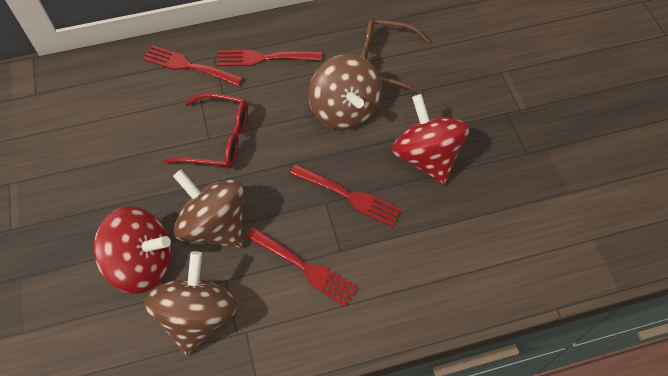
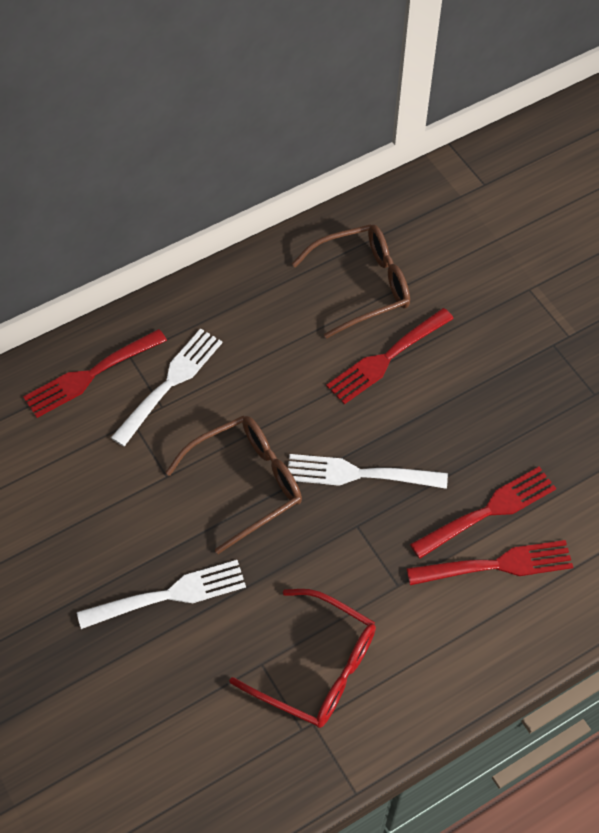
brown glasses: 1 -> 2
brown spinning top: 3 -> 0
red spinning top: 2 -> 0
white fork: 0 -> 3

